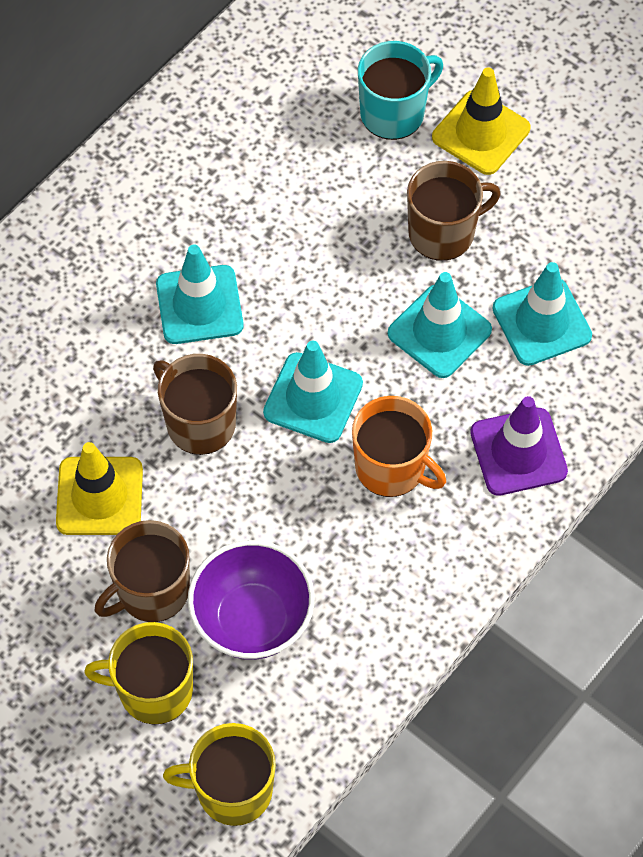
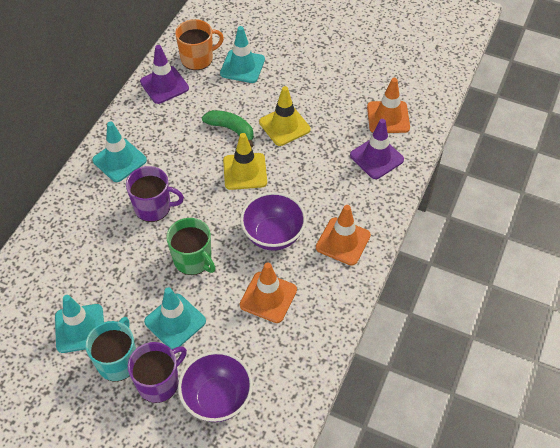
brown mug: 3 -> 0
green banana: 0 -> 1
green mug: 0 -> 1
orange traffic cone: 0 -> 3
purple bowl: 1 -> 2
purple mug: 0 -> 2
purple traffic cone: 1 -> 2
yellow mug: 2 -> 0

